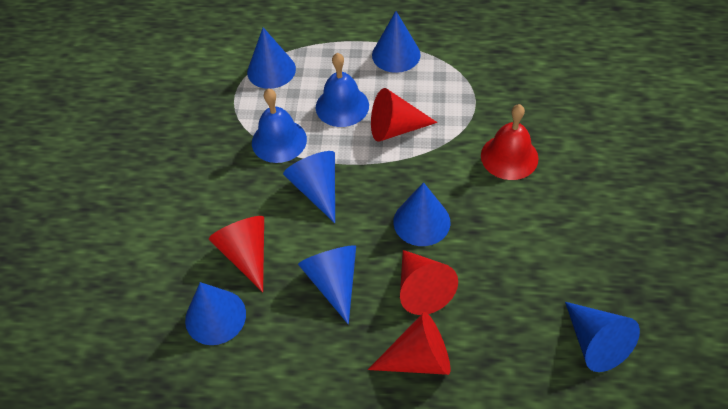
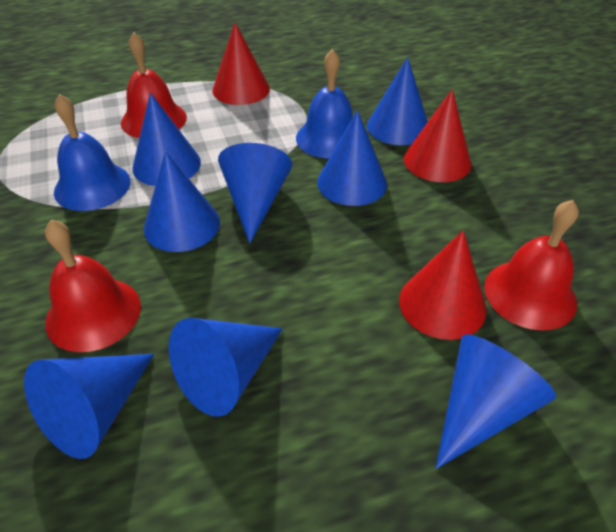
blue cone: 7 -> 8
red bell: 1 -> 3
red cone: 4 -> 3

